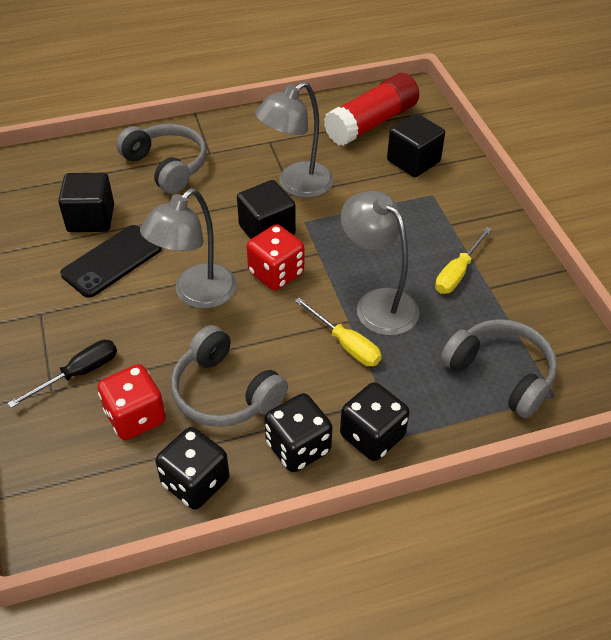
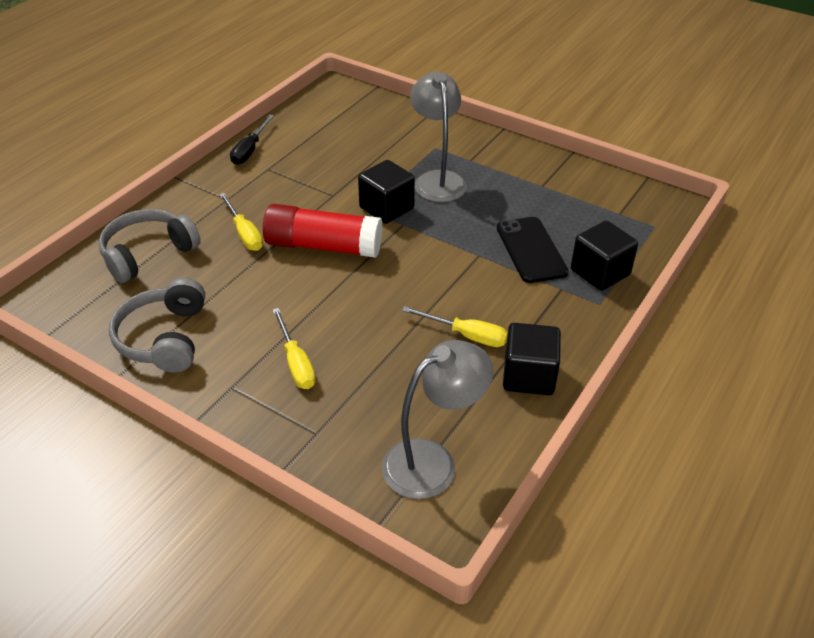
black dice: 3 -> 0
grey headphones: 3 -> 2
grey lamp: 3 -> 2
red dice: 2 -> 0
yellow screwdriver: 2 -> 3

